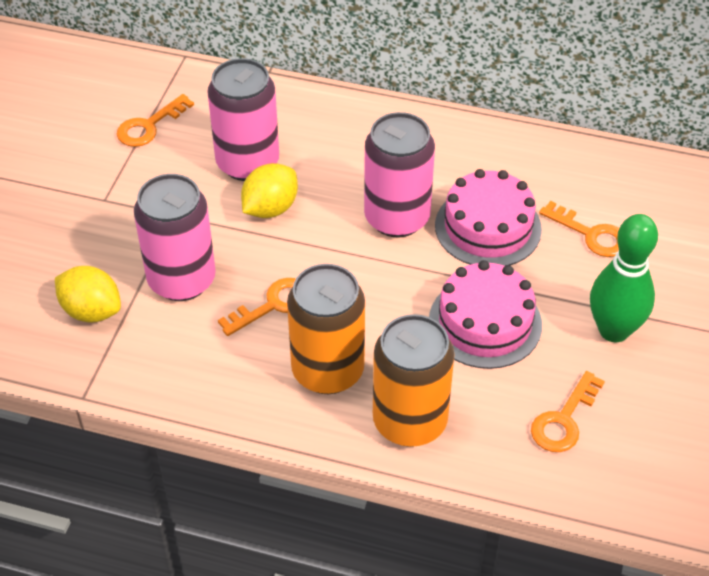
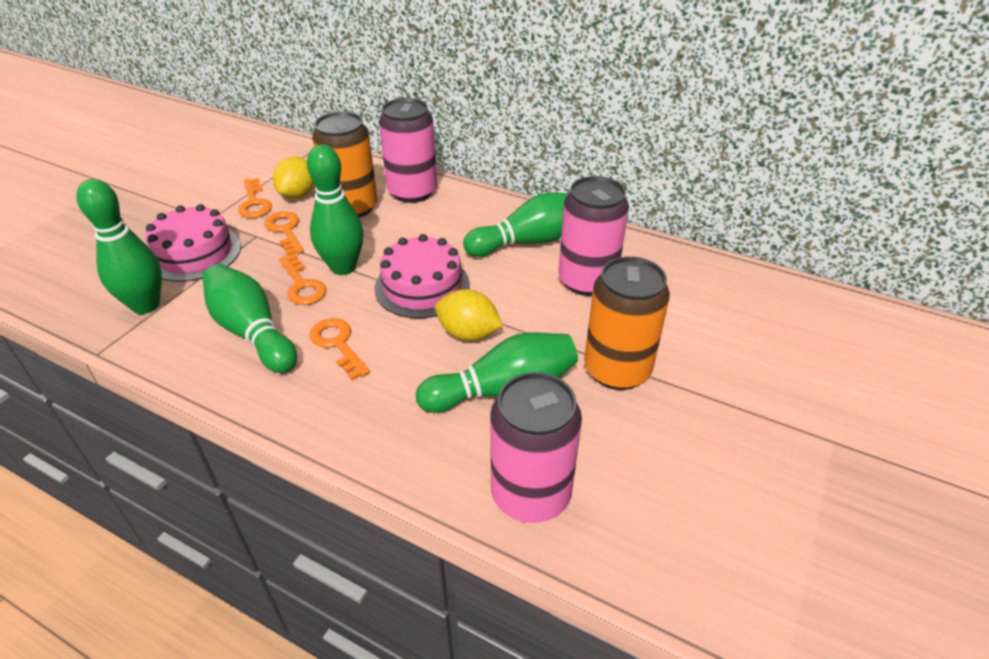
green bowling pin: 1 -> 5

